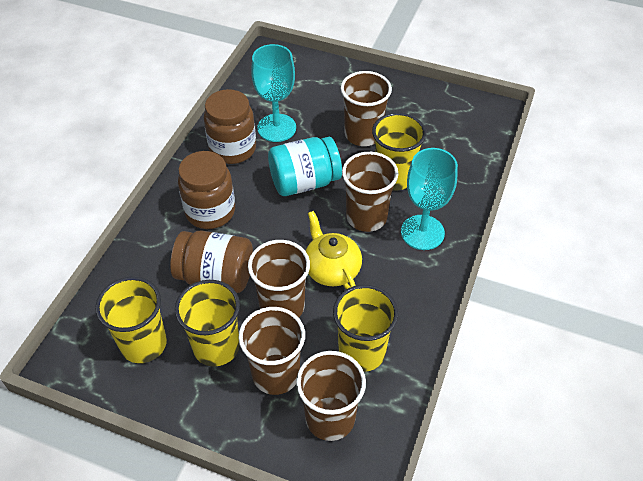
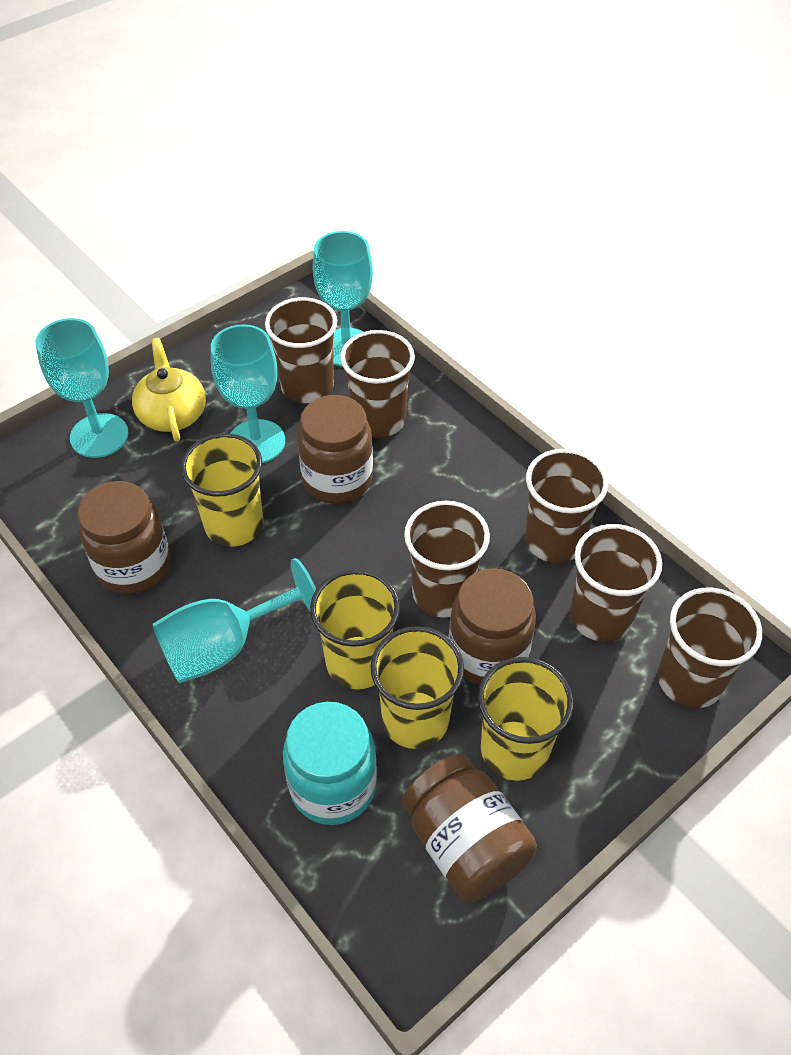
brown cup: 5 -> 6
brown jar: 3 -> 4
turquoise goblet: 2 -> 4

